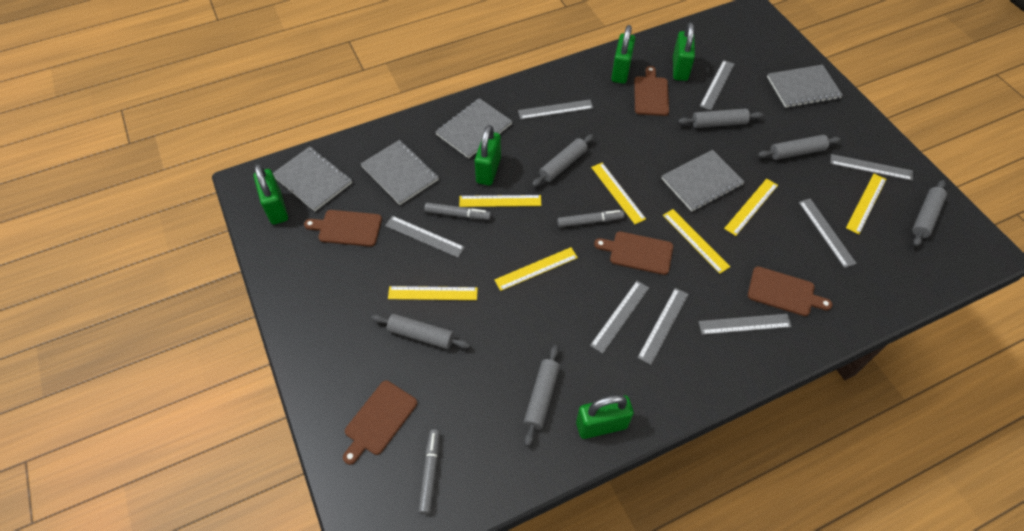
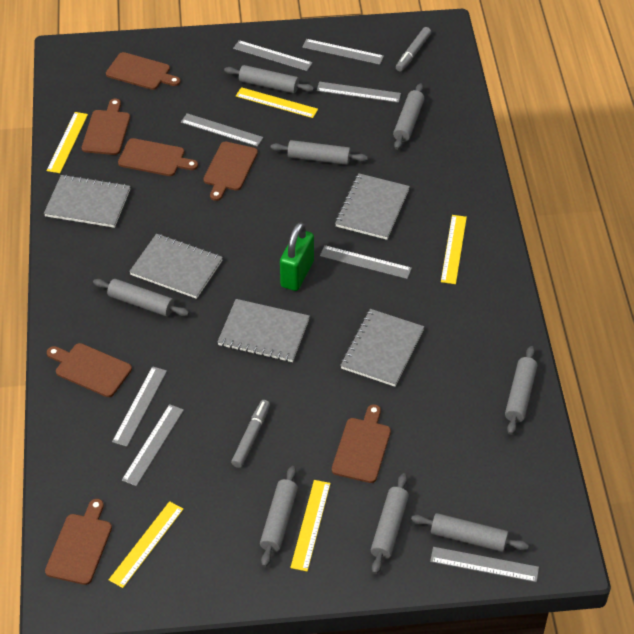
brown cutting board: 5 -> 7
green padlock: 5 -> 1
grey marker: 3 -> 2
grey rolling pin: 6 -> 8
yellow ruler: 7 -> 5

